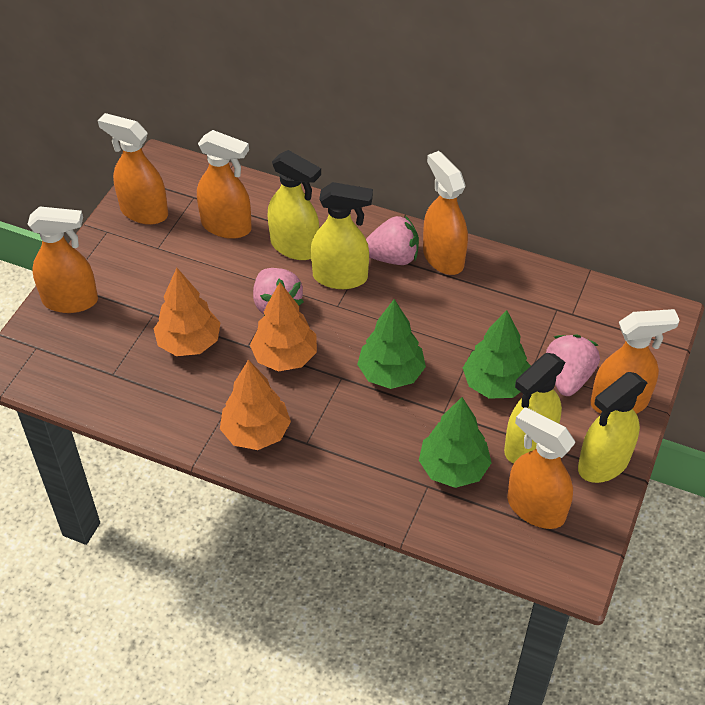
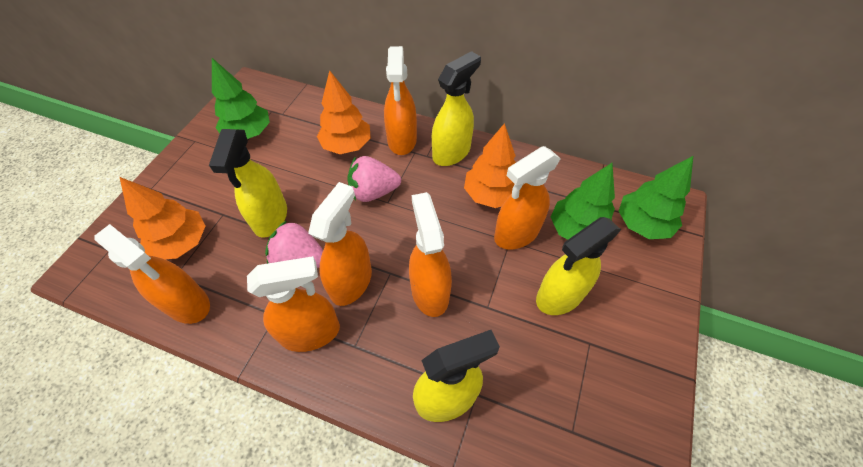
pink strawberry: 3 -> 2

